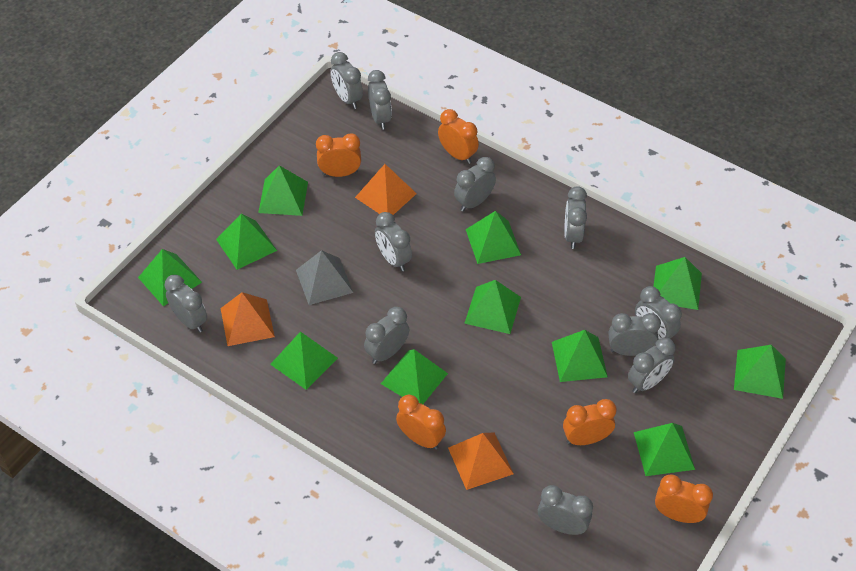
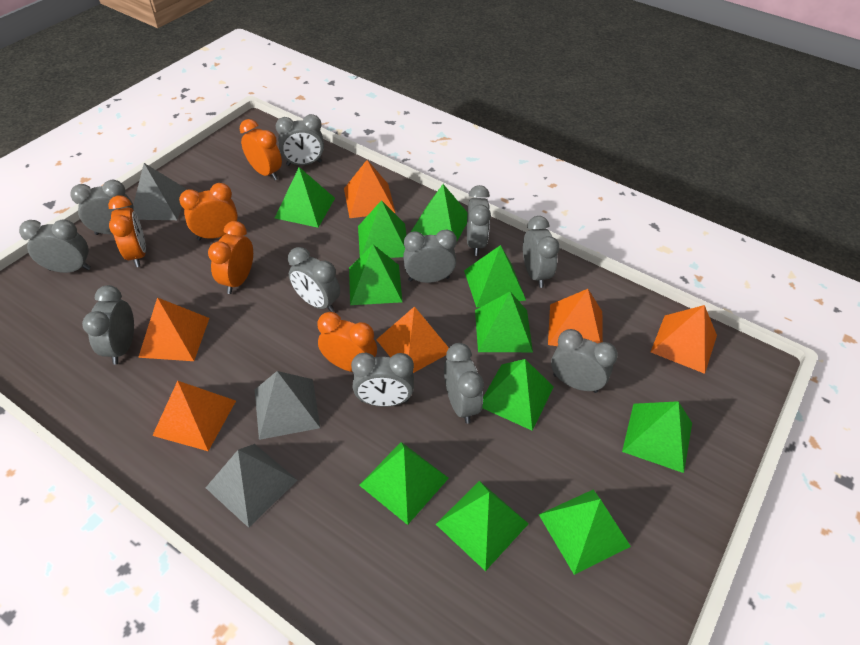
grey pyramid: 1 -> 3
orange pyramid: 3 -> 6

